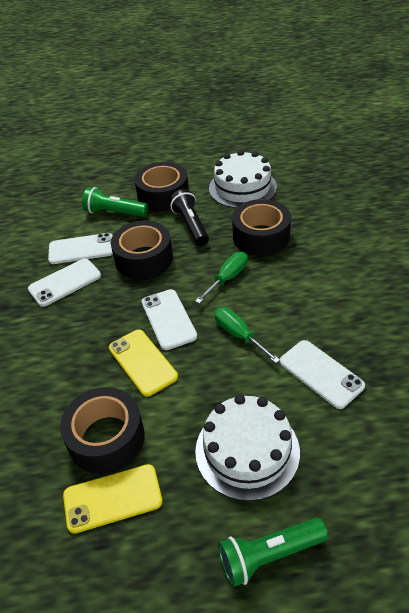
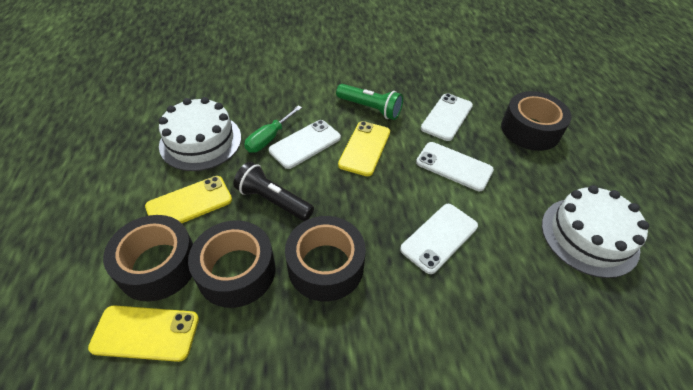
green flashlight: 2 -> 1
green screwdriver: 2 -> 1
yellow phone: 2 -> 3

